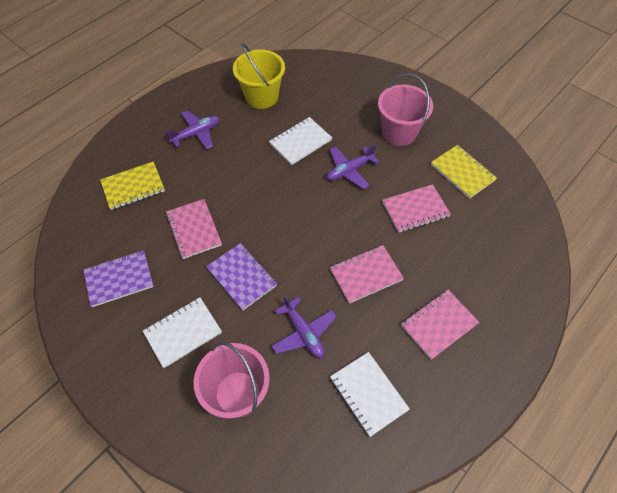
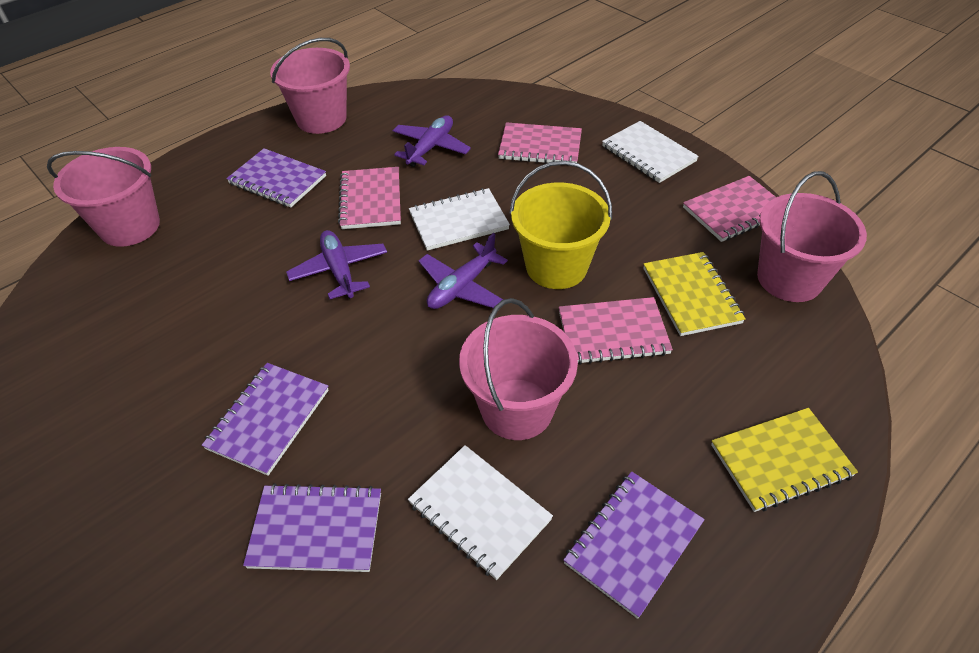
pink bucket: 2 -> 4
purple notebook: 2 -> 4

